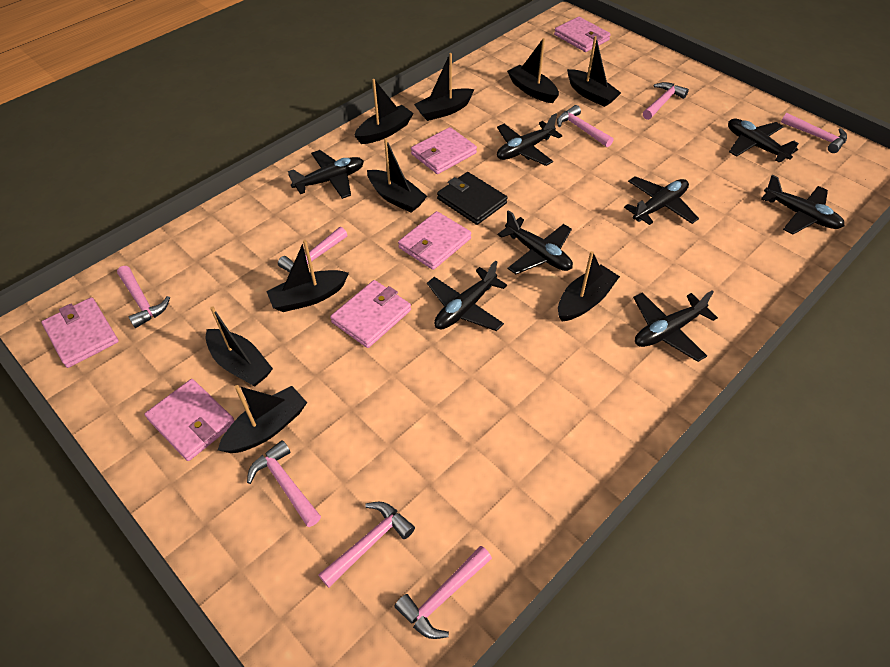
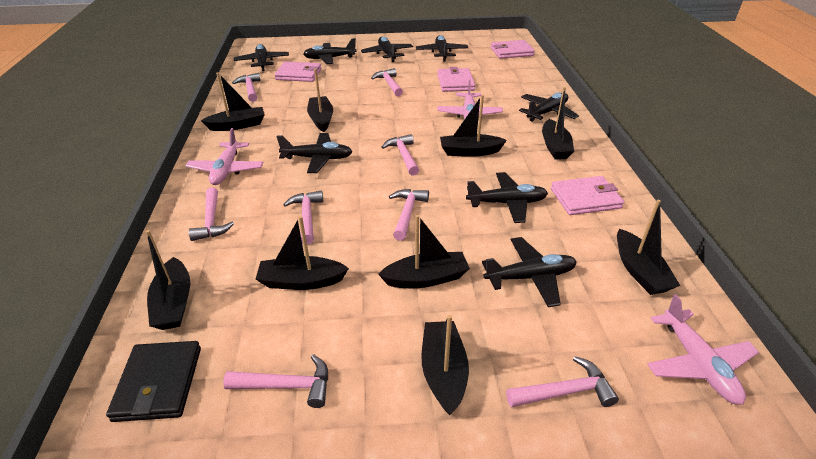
pink plane: 0 -> 3
pink wallet: 6 -> 4

